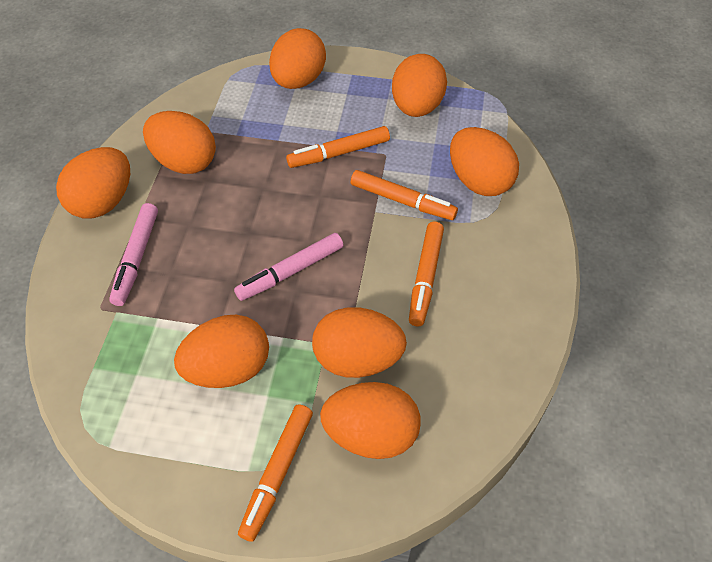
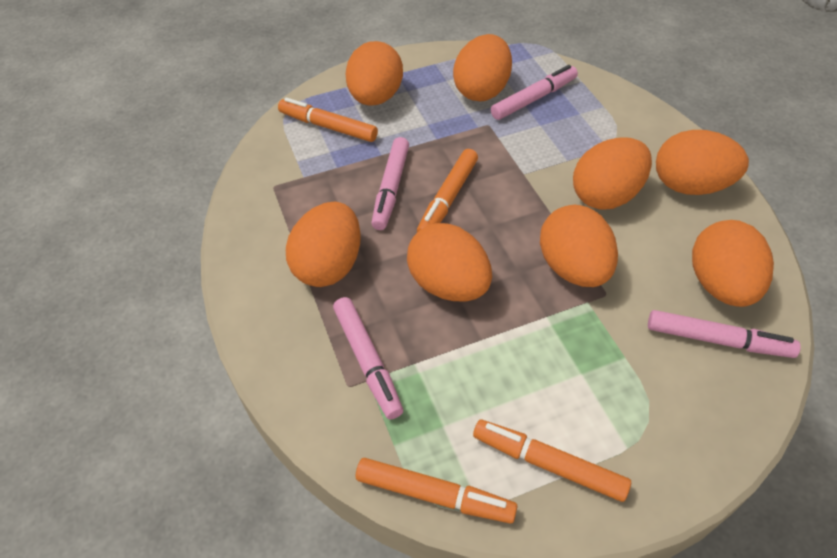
pink marker: 2 -> 4

